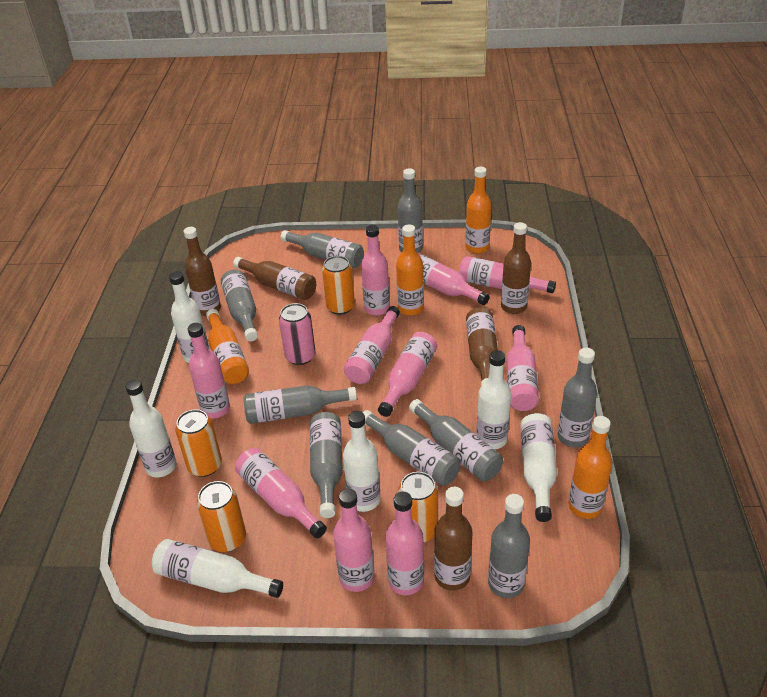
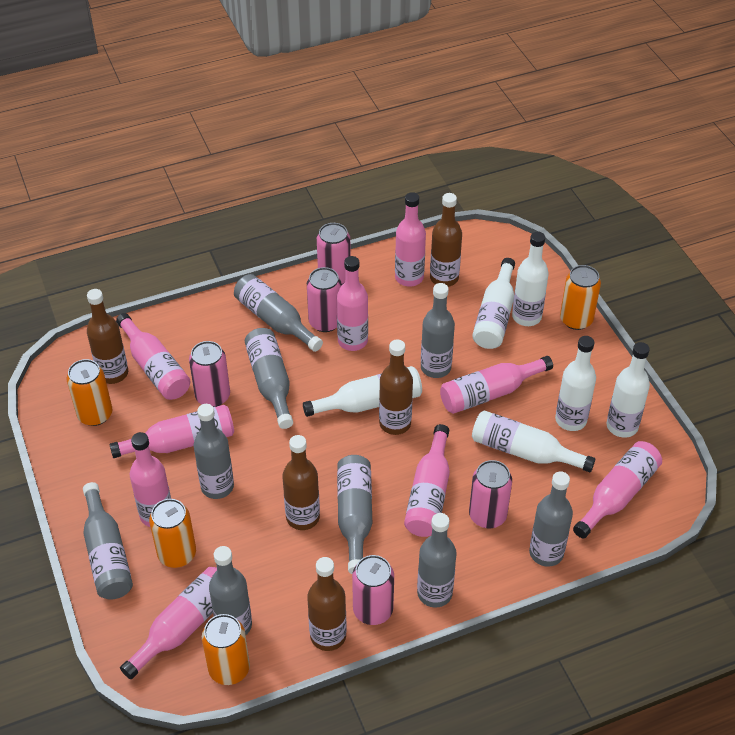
orange bottle: 4 -> 0
pink bottle: 10 -> 9
pink can: 1 -> 5

